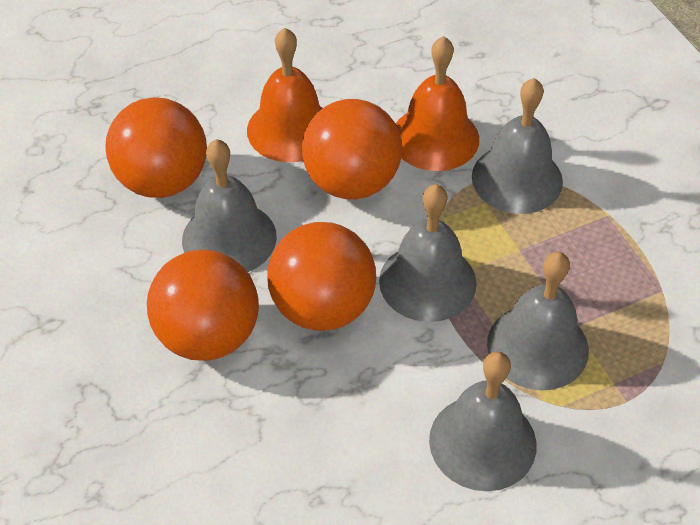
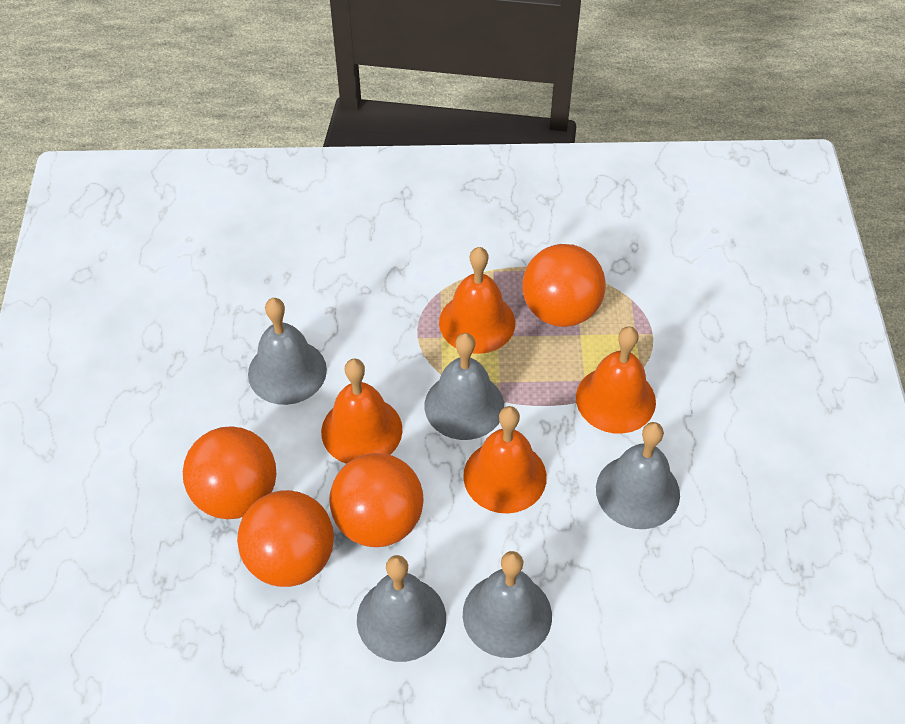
orange bell: 2 -> 4

